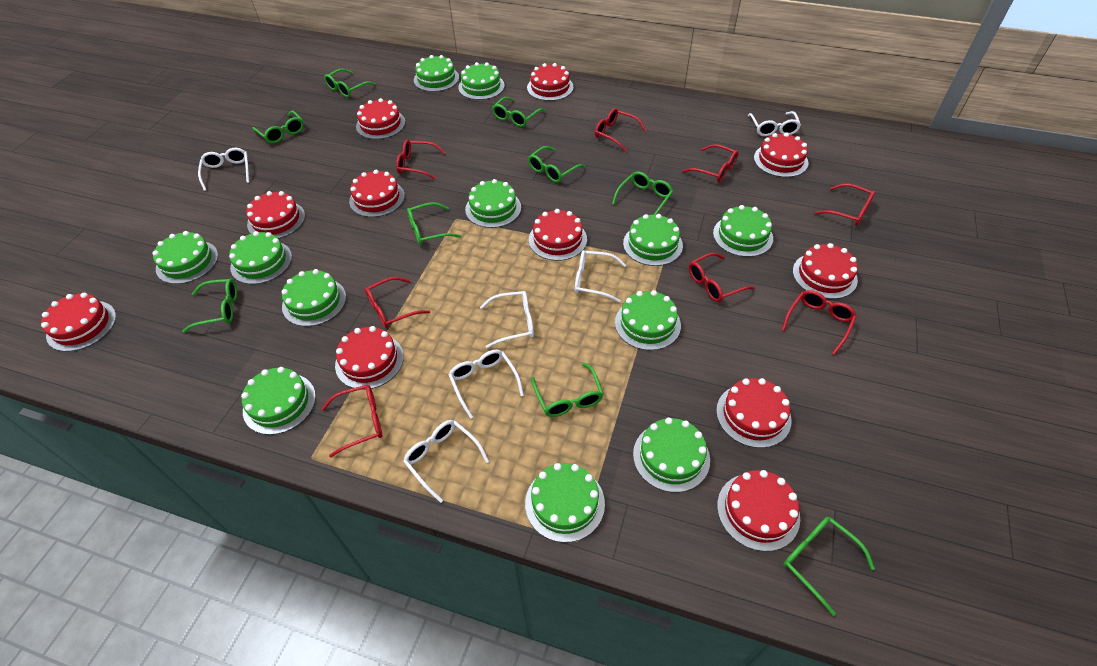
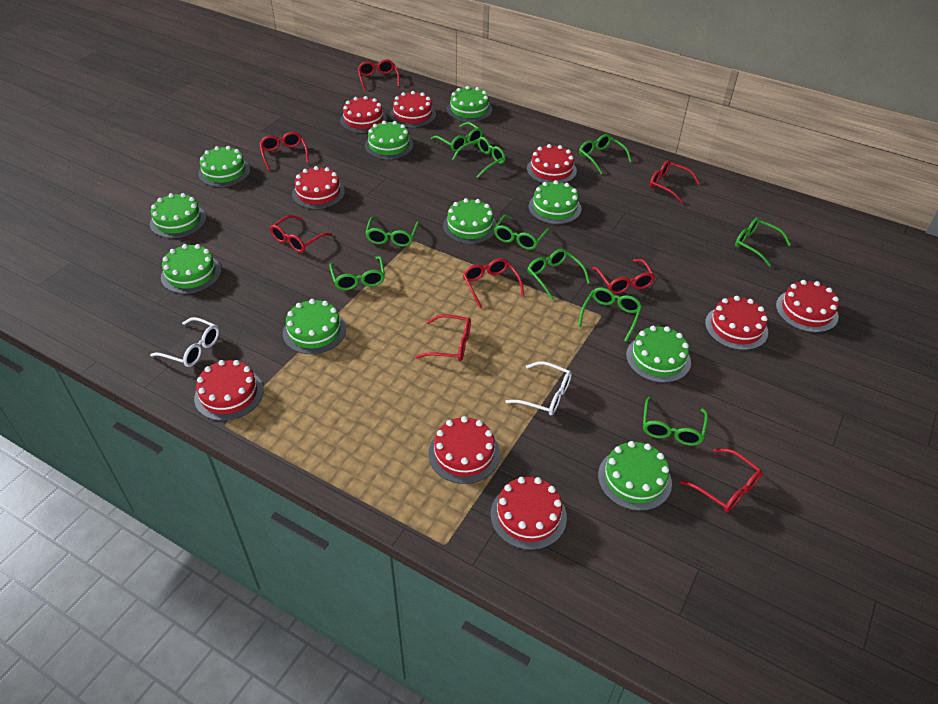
green cake: 12 -> 10
green glasses: 9 -> 10
red cake: 11 -> 9
white glasses: 6 -> 2

